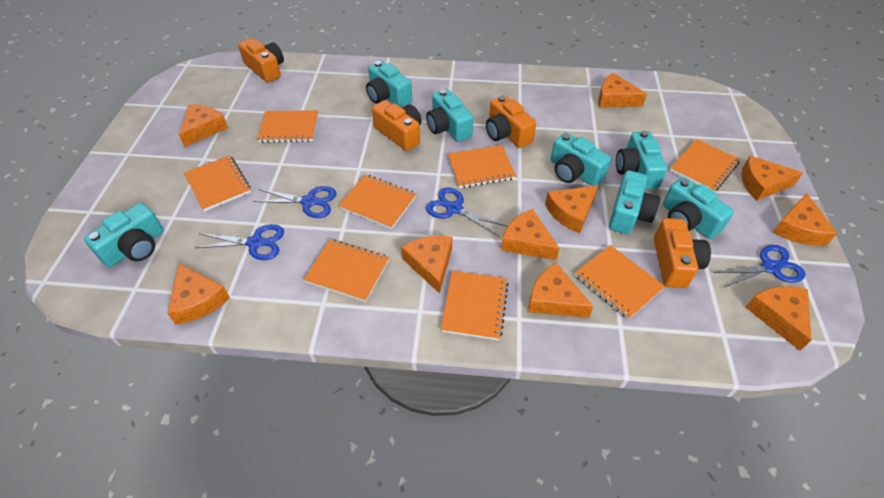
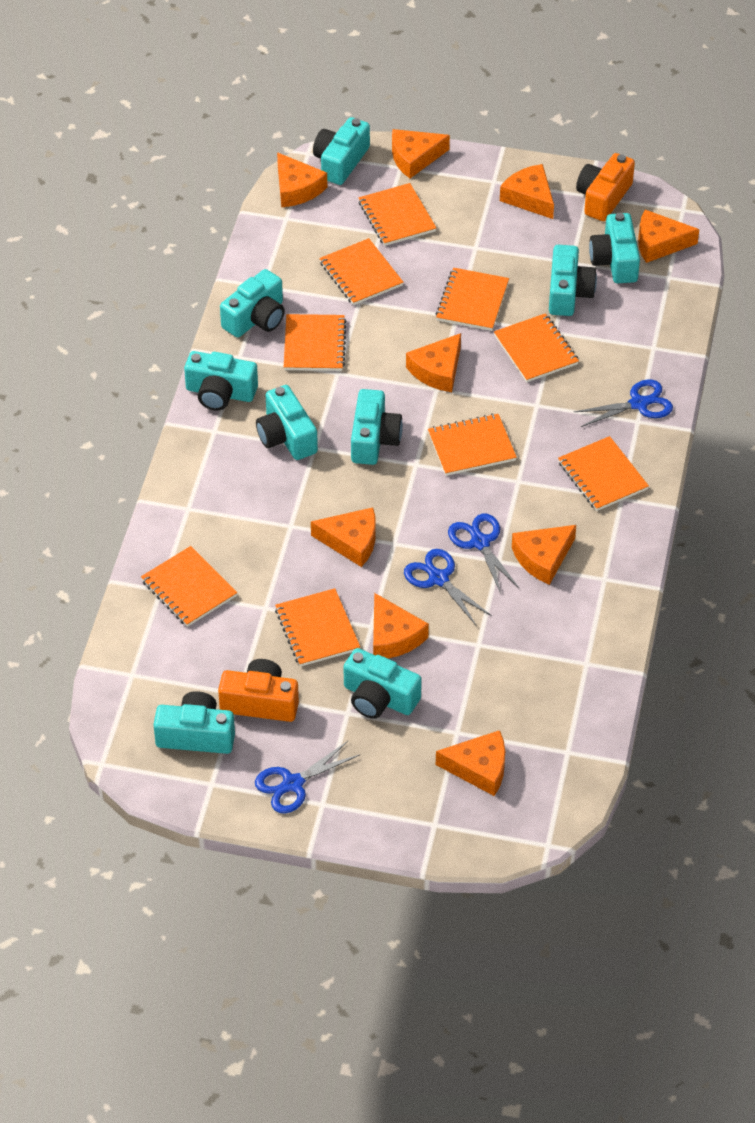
orange camera: 4 -> 2
orange cheese: 10 -> 9
orange notebook: 8 -> 9
turquoise camera: 7 -> 9

